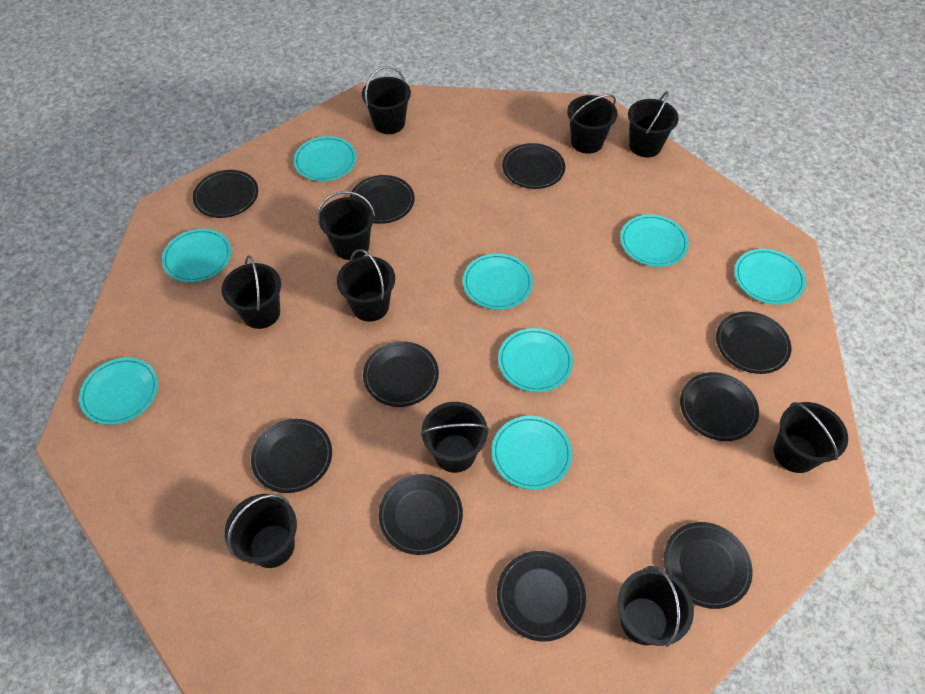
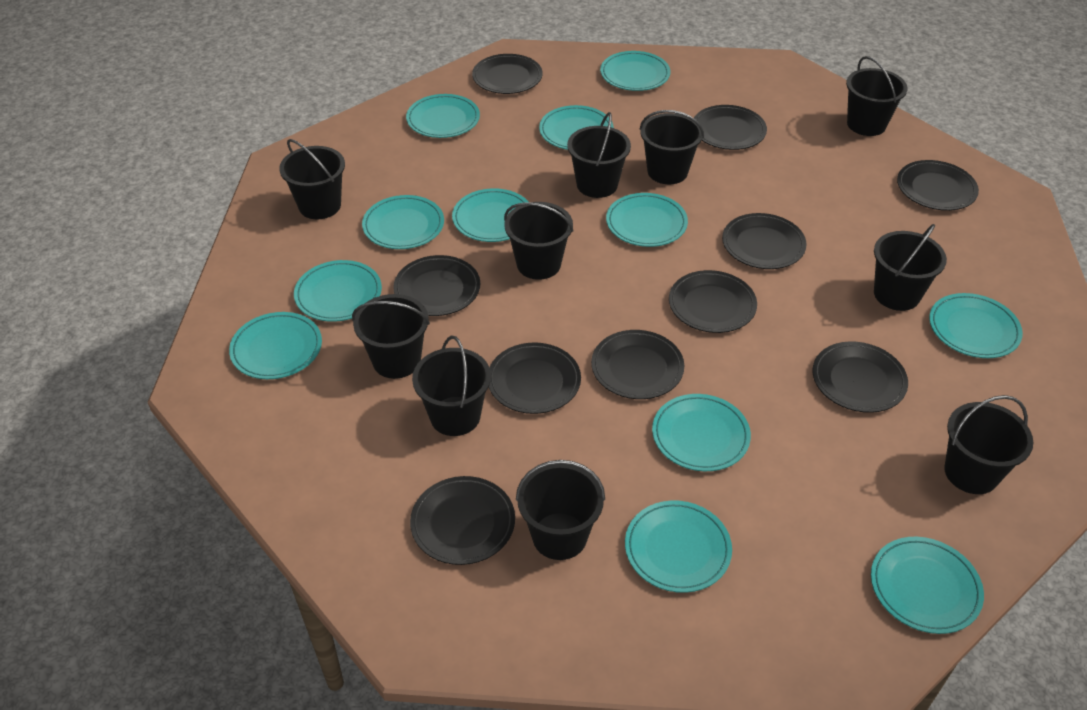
turquoise plate: 8 -> 12

